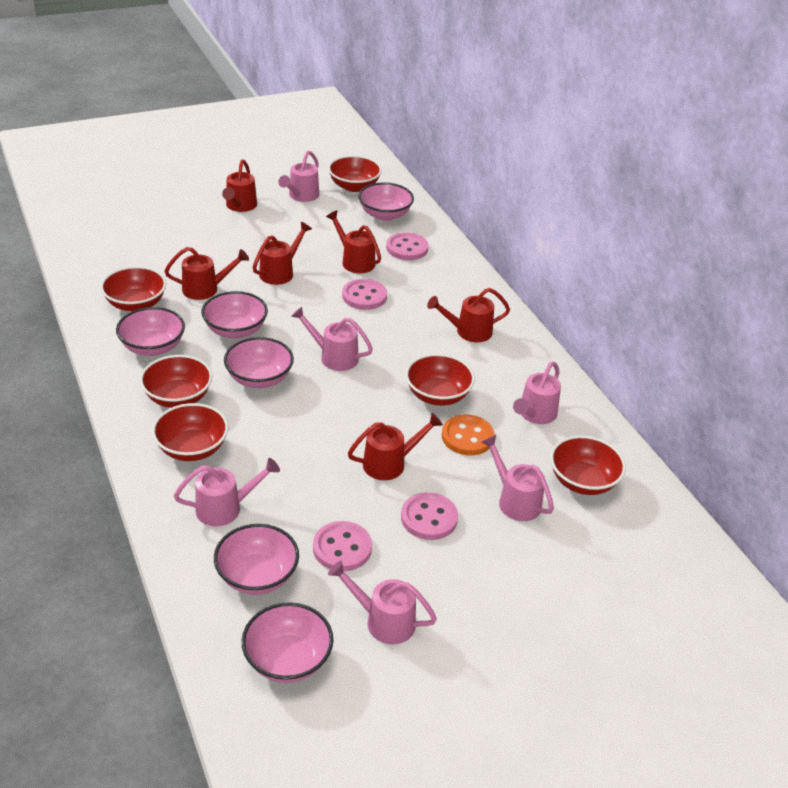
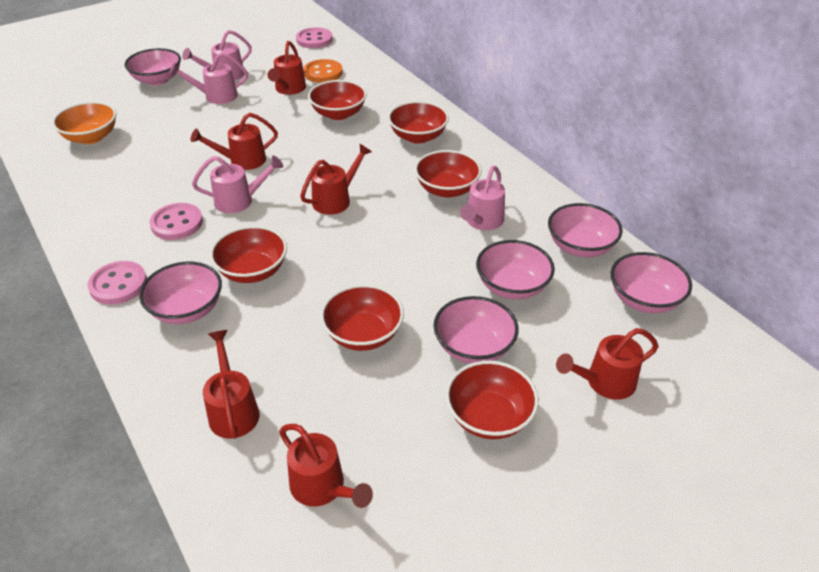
orange bowl: 0 -> 1
pink button: 4 -> 3
pink watering can: 6 -> 4

